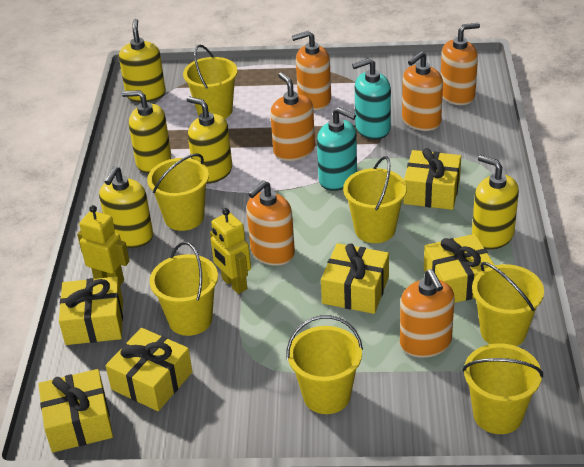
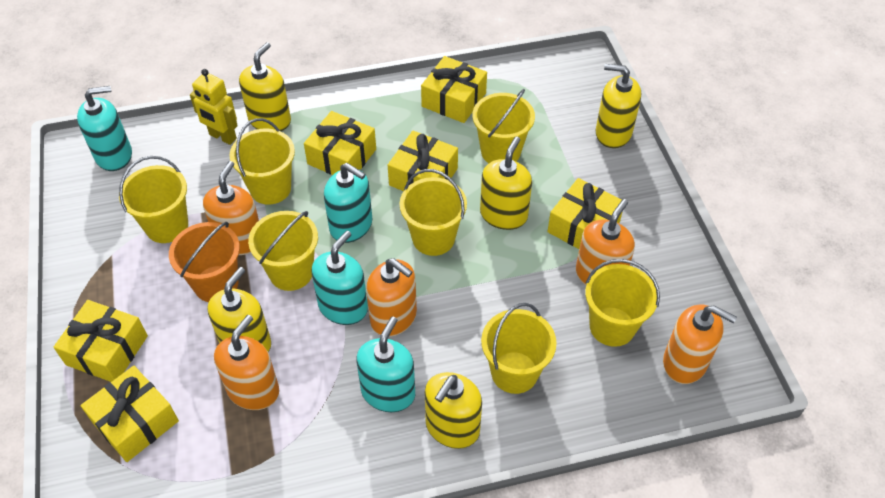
orange bucket: 0 -> 1
orange soap dispenser: 6 -> 5
turquoise soap dispenser: 2 -> 4
yellow robot: 2 -> 1

